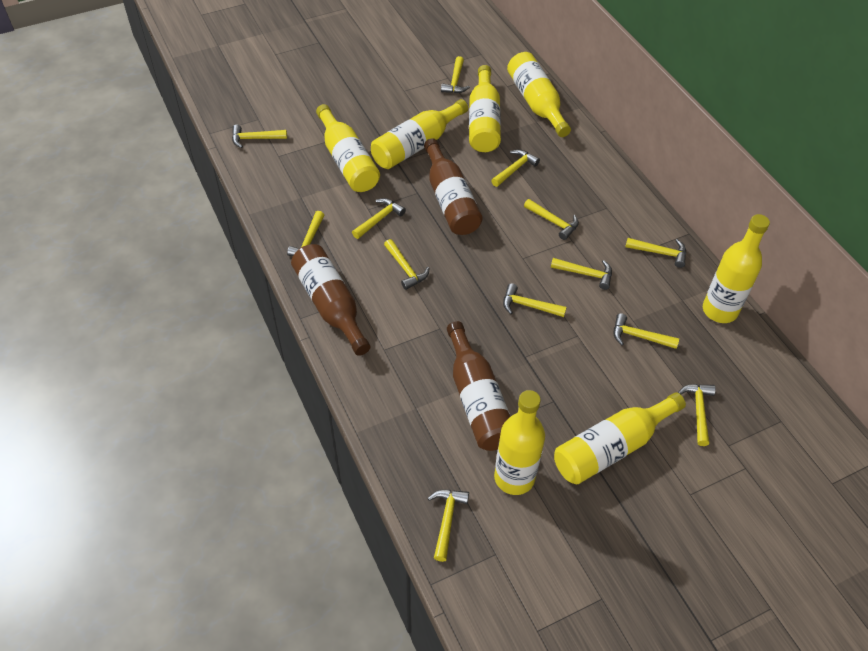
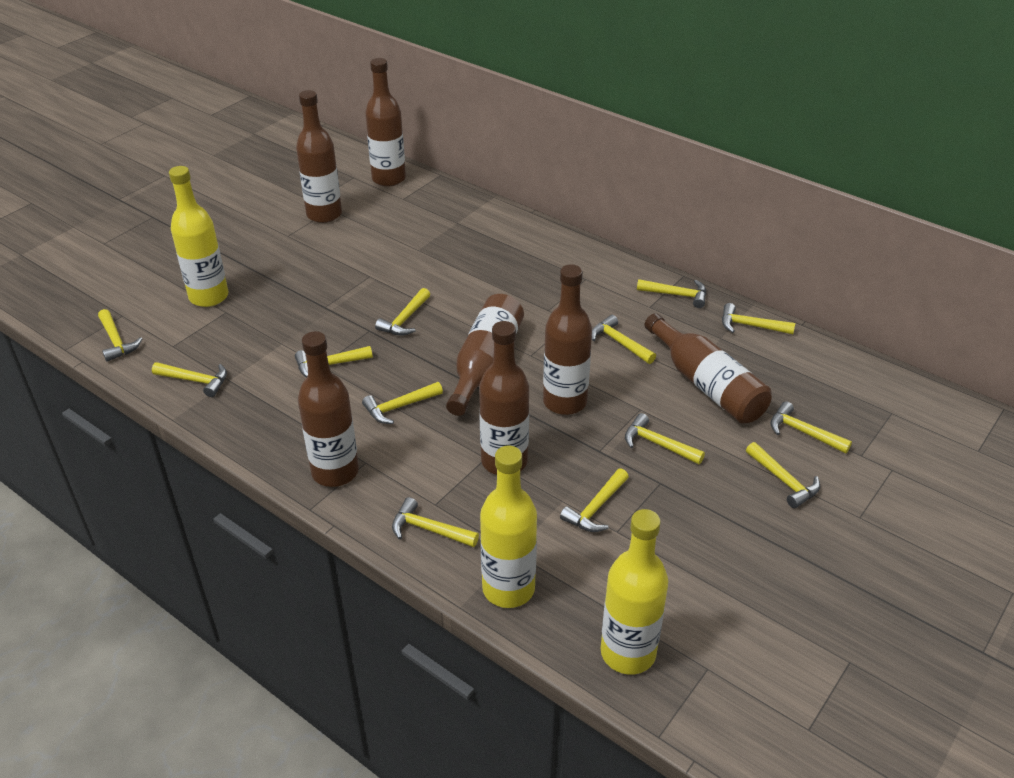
brown bottle: 3 -> 7
yellow bottle: 7 -> 3

